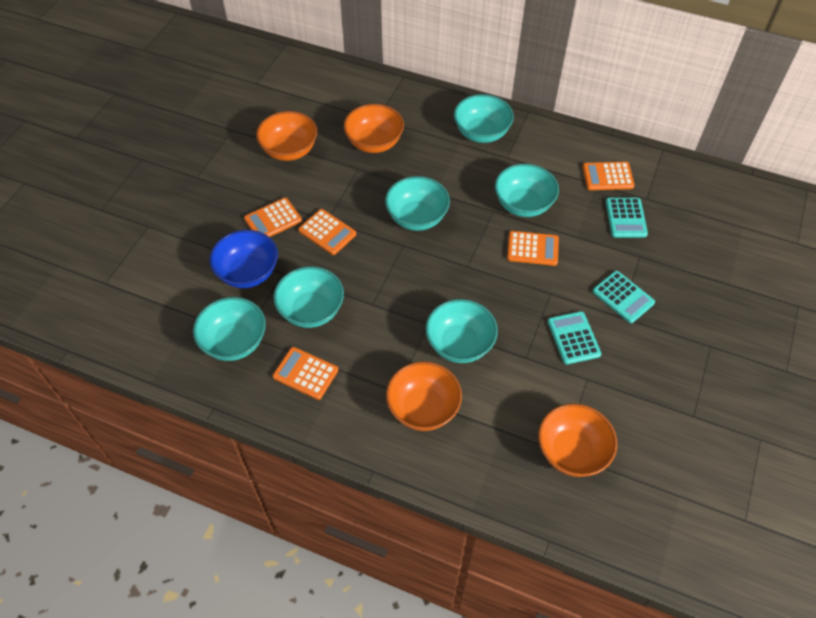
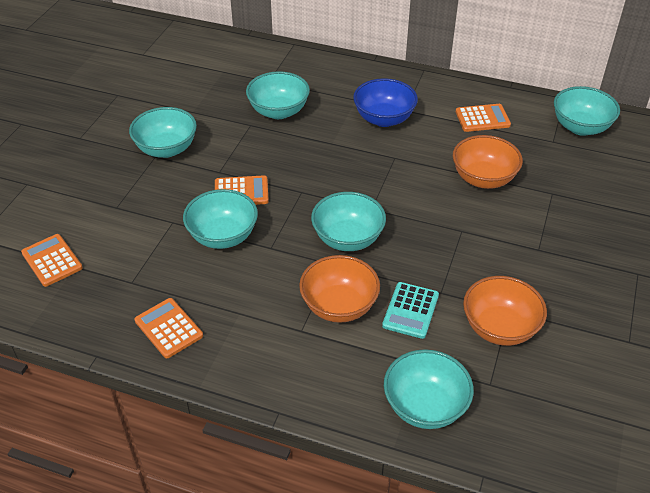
orange bowl: 4 -> 3
orange calculator: 5 -> 4
turquoise calculator: 3 -> 1

